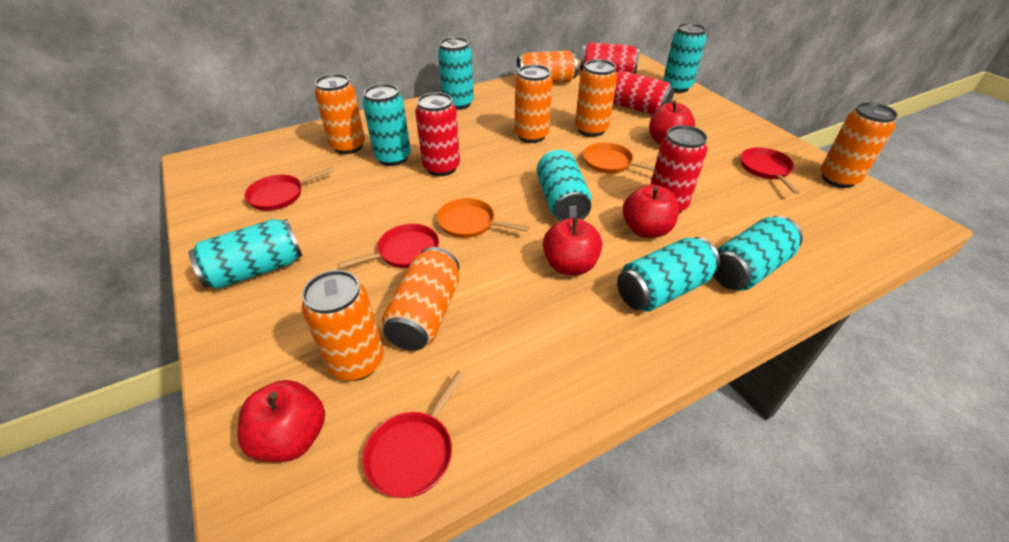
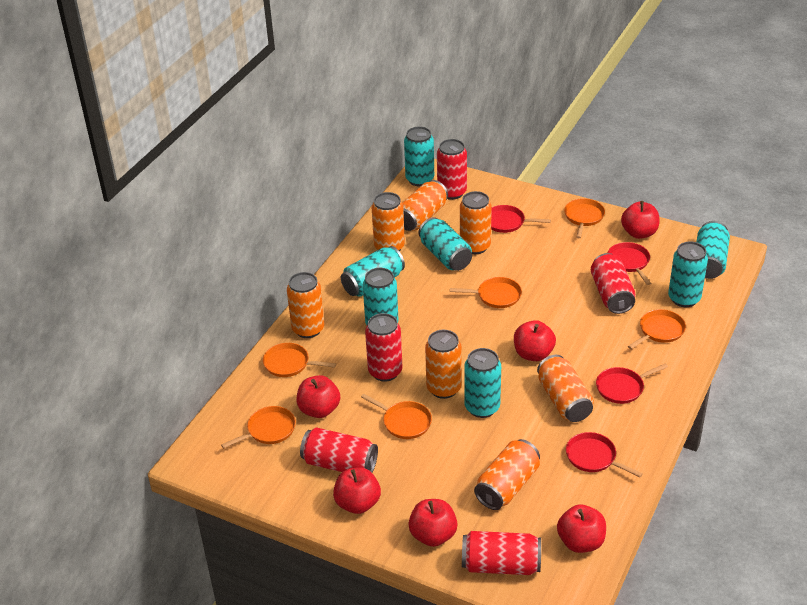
orange pan: 2 -> 6
red apple: 4 -> 6
red can: 4 -> 5

